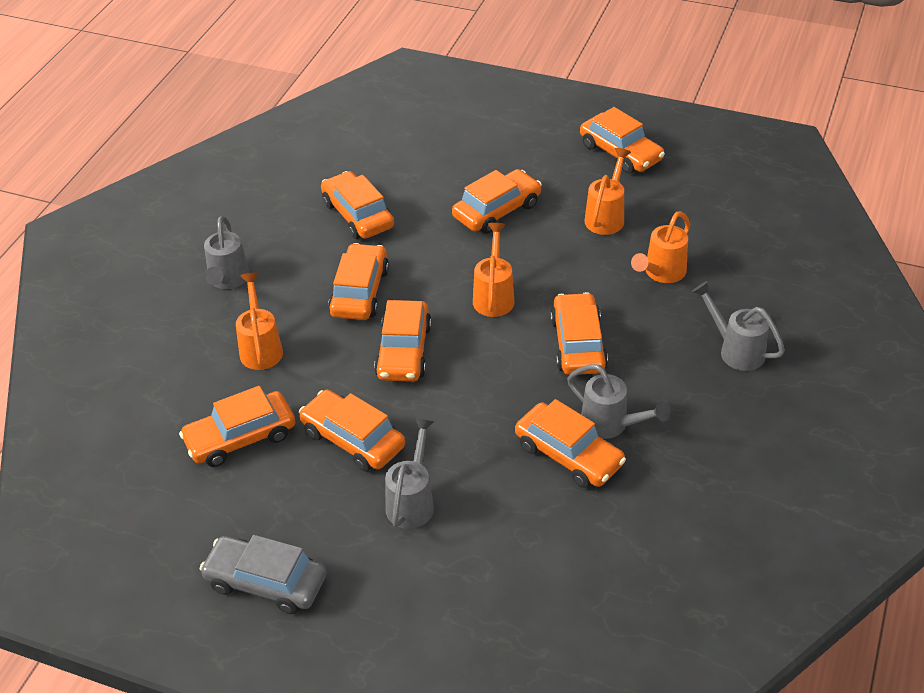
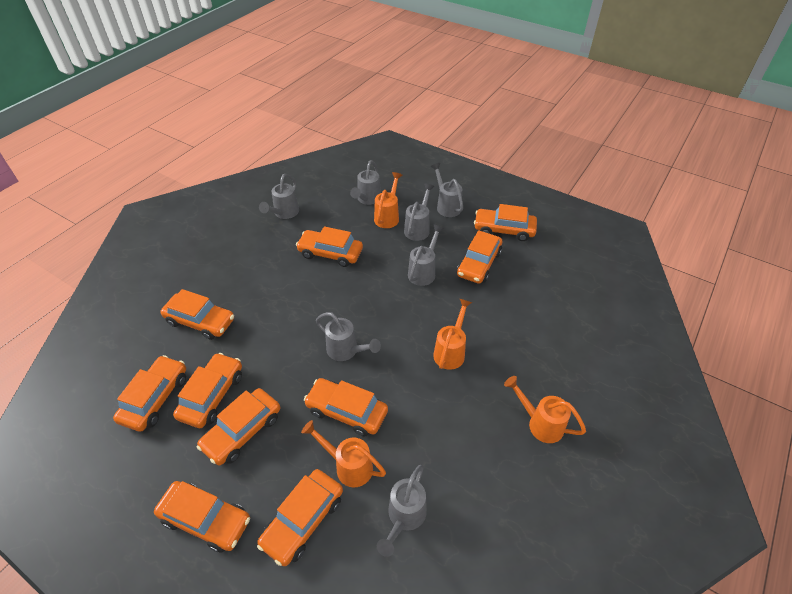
grey car: 1 -> 0
grey watering can: 4 -> 7
orange car: 9 -> 10

